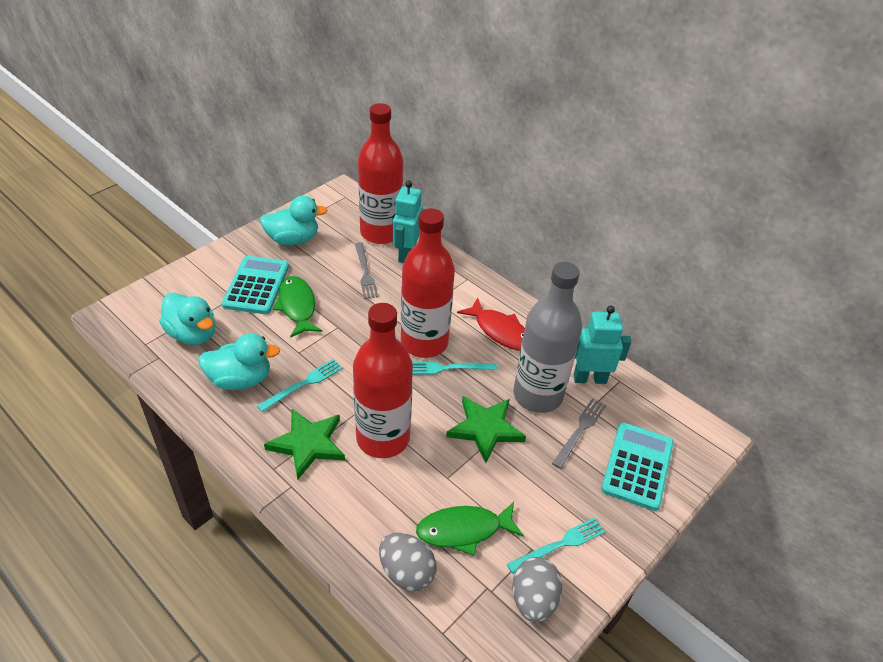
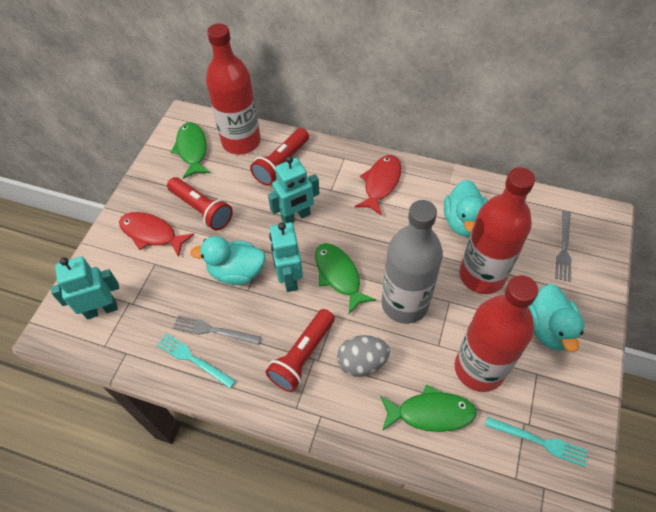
green fish: 2 -> 3
green star: 2 -> 0
grey egg: 2 -> 1
red fish: 1 -> 2
red flashlight: 0 -> 3
turquoise calculator: 2 -> 0
turquoise fork: 3 -> 2
turquoise robot: 2 -> 3

